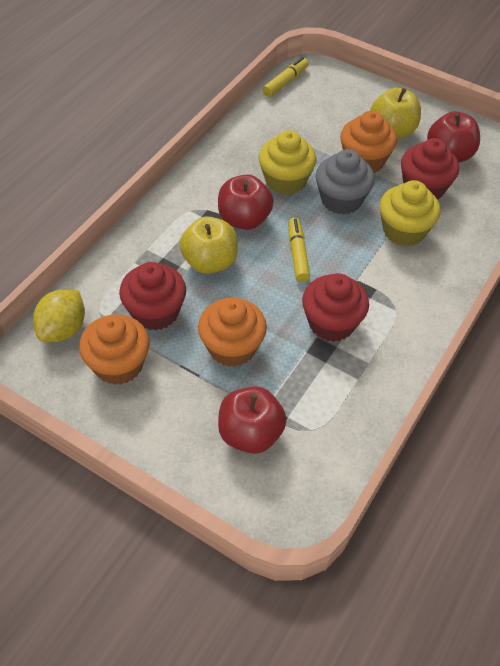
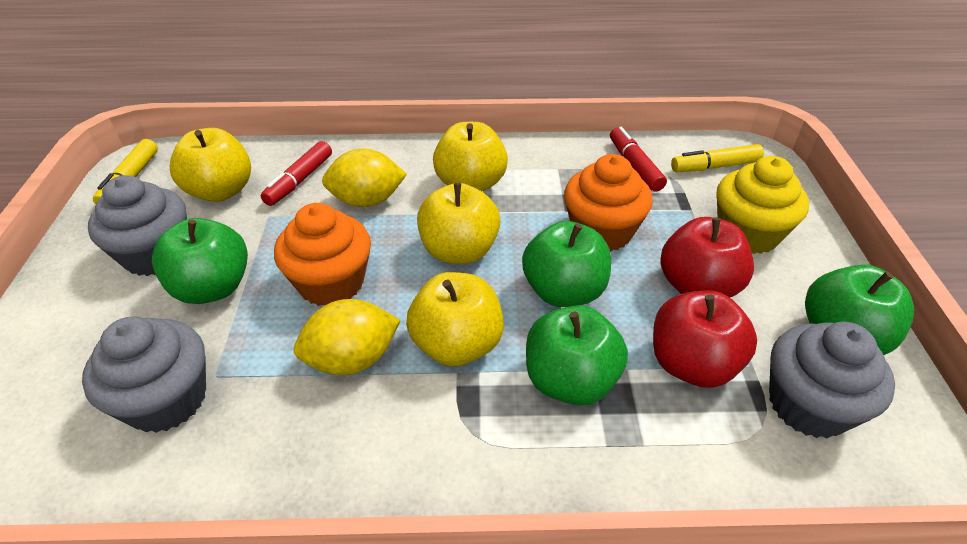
green apple: 0 -> 4
grey cupcake: 1 -> 3
orange cupcake: 3 -> 2
red apple: 3 -> 2
red cupcake: 3 -> 0
red marker: 0 -> 2
yellow apple: 2 -> 4
yellow cupcake: 2 -> 1
yellow lemon: 1 -> 2

